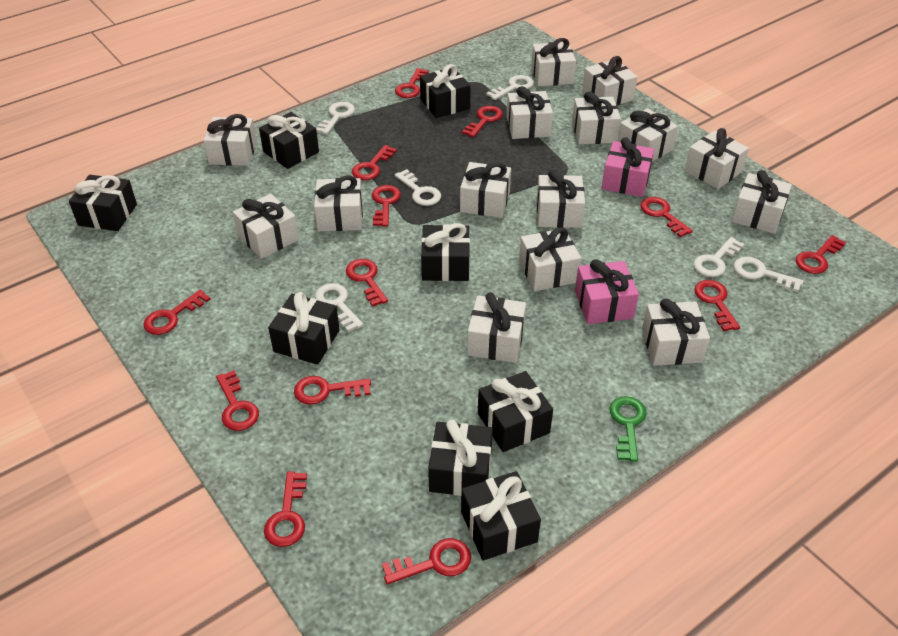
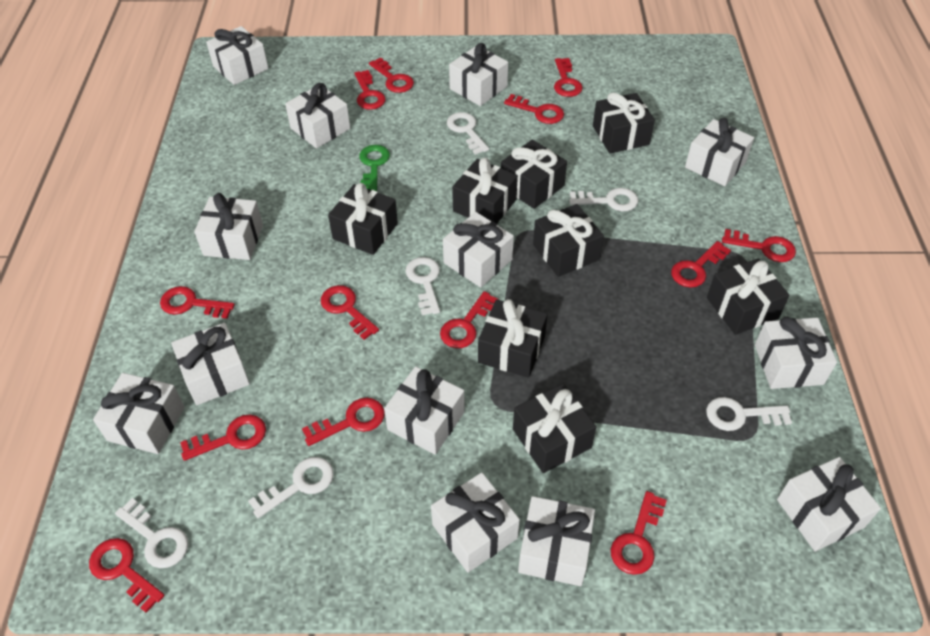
pink gift: 2 -> 0
white gift: 15 -> 13

